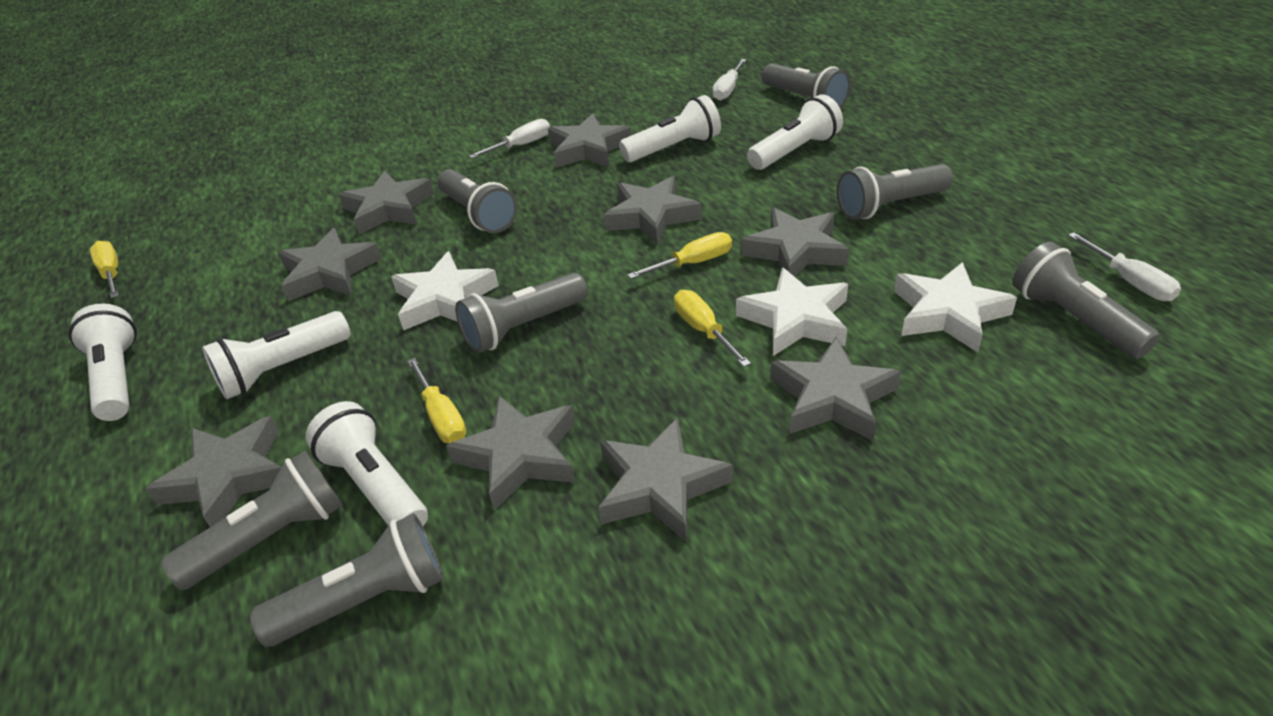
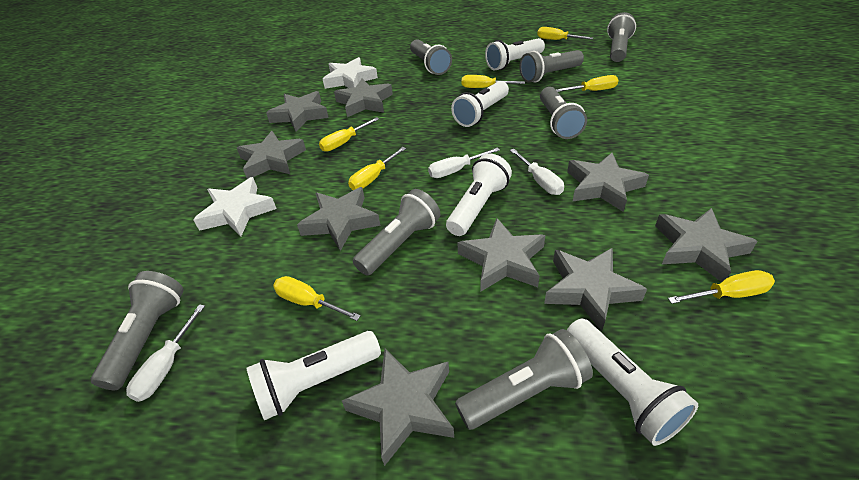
white star: 3 -> 2
yellow screwdriver: 4 -> 7

